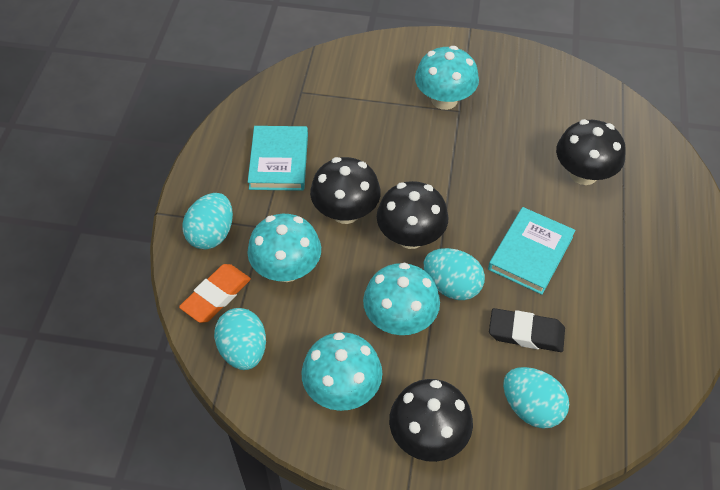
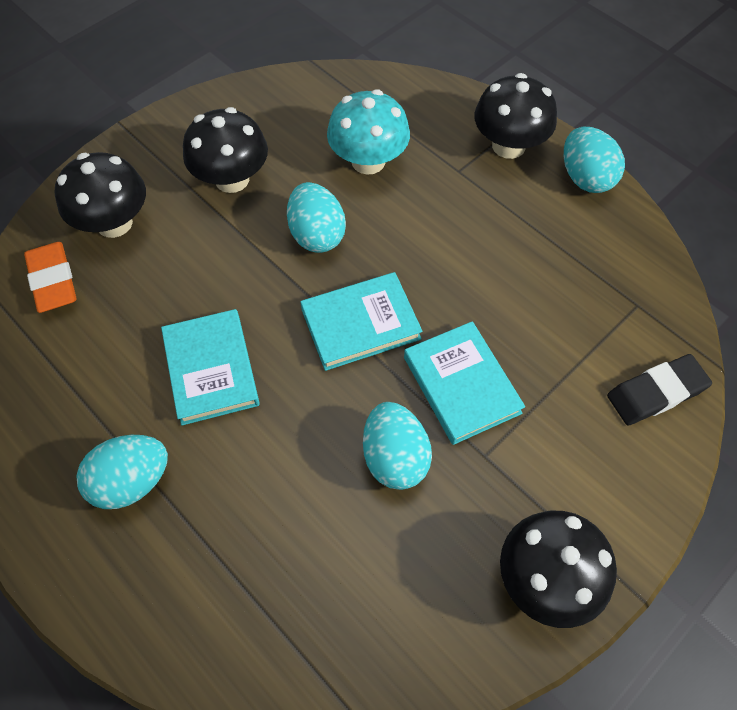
turquoise book: 2 -> 3
turquoise mushroom: 4 -> 1

